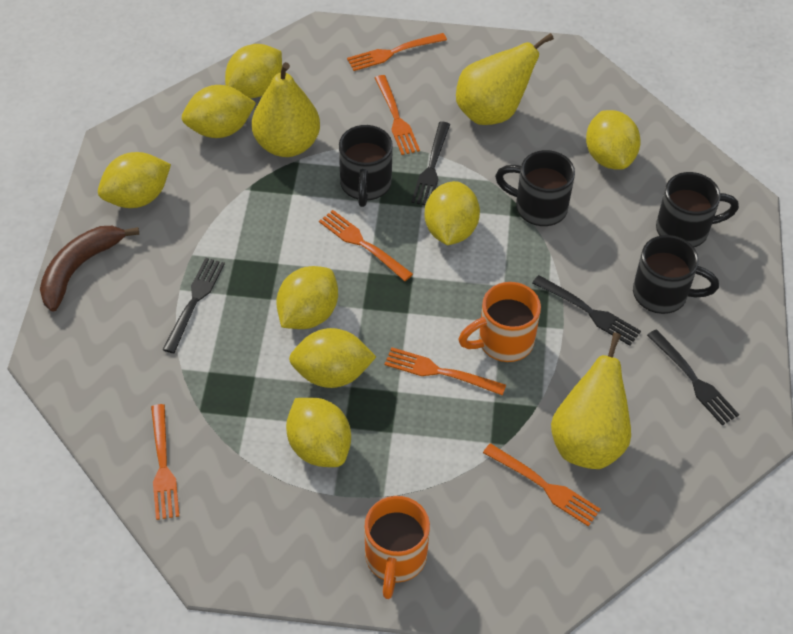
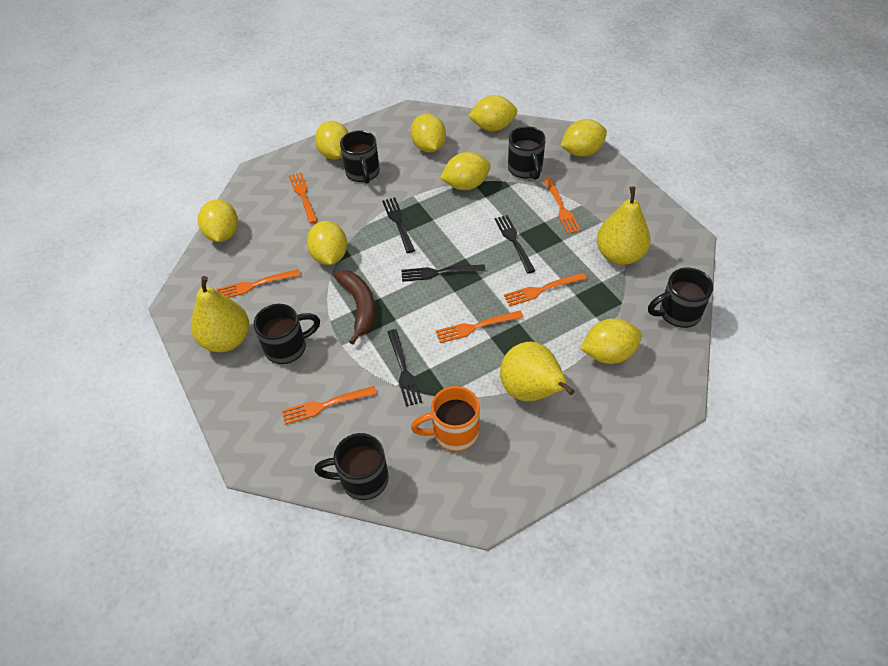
black mug: 4 -> 5
orange mug: 2 -> 1

